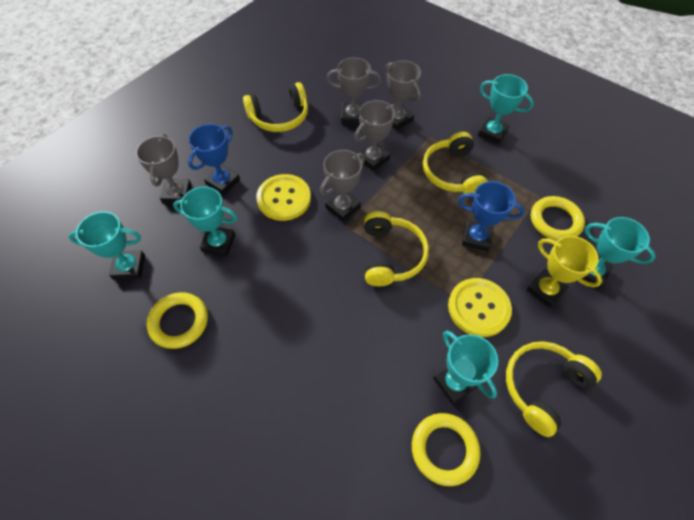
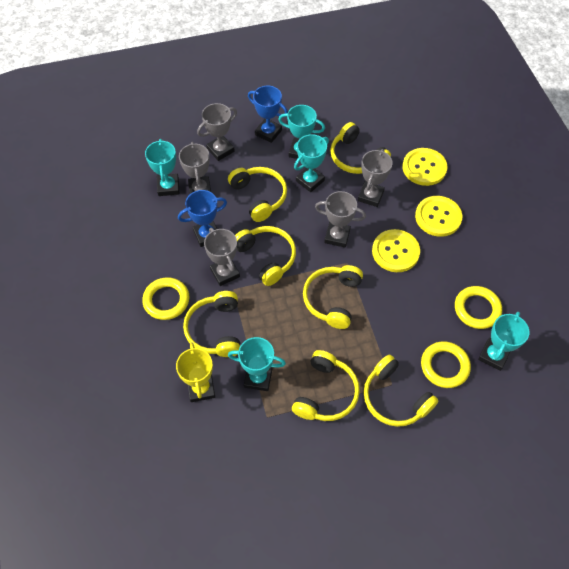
yellow button: 2 -> 3
yellow headphones: 4 -> 7

